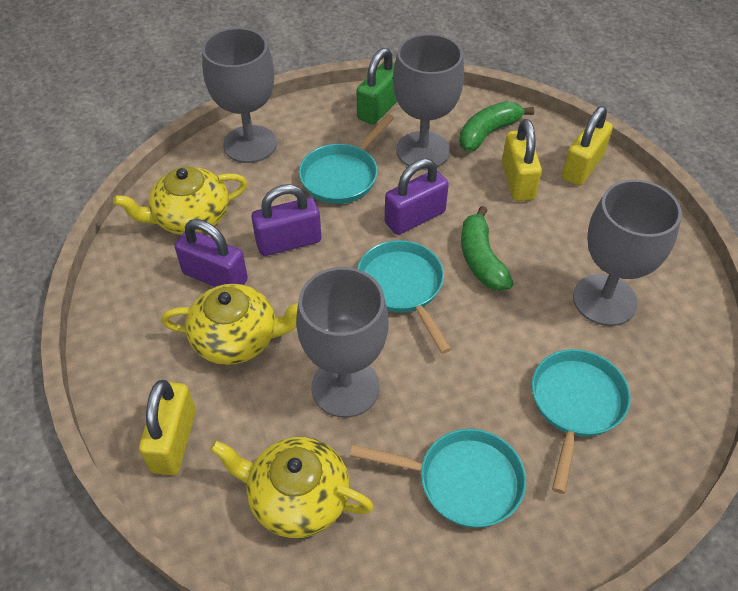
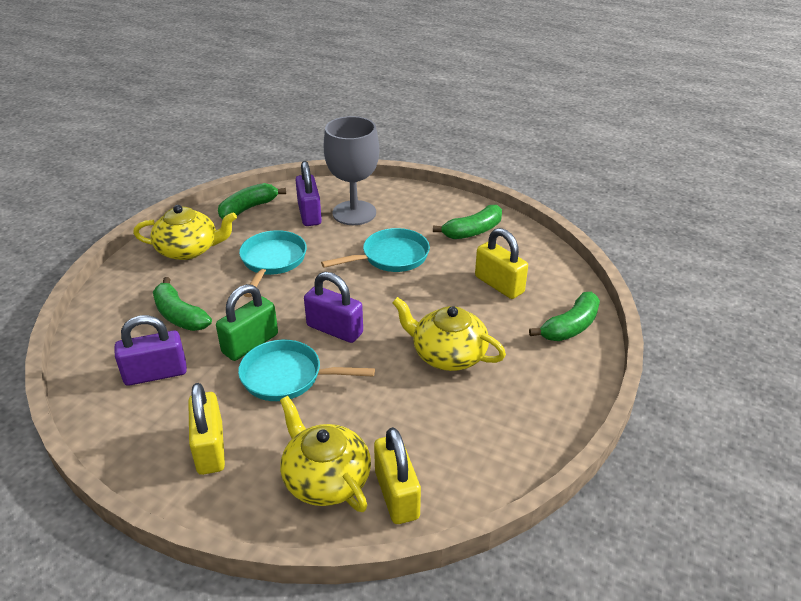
green banana: 2 -> 4
grey goblet: 4 -> 1
turquoise pan: 4 -> 3

